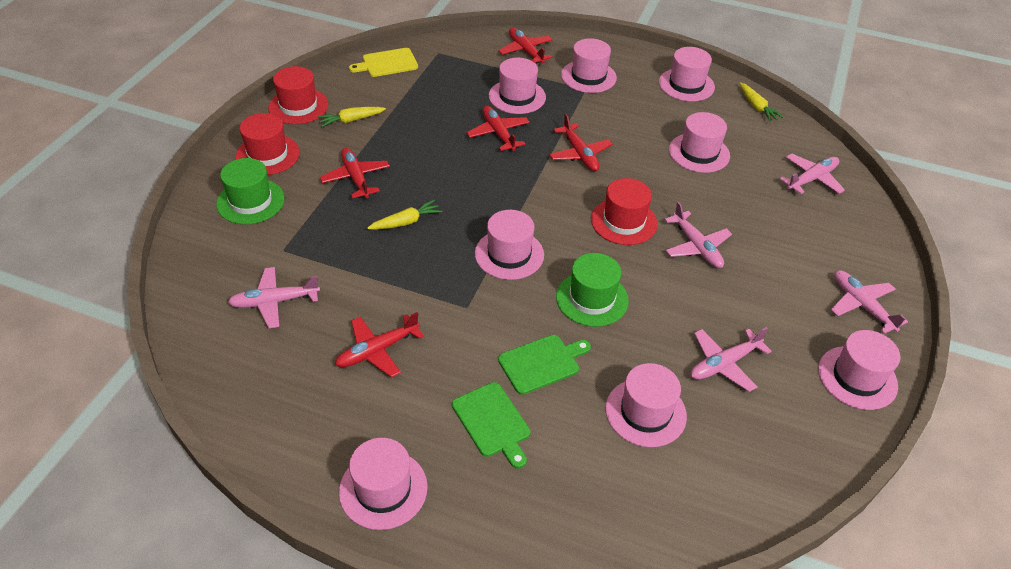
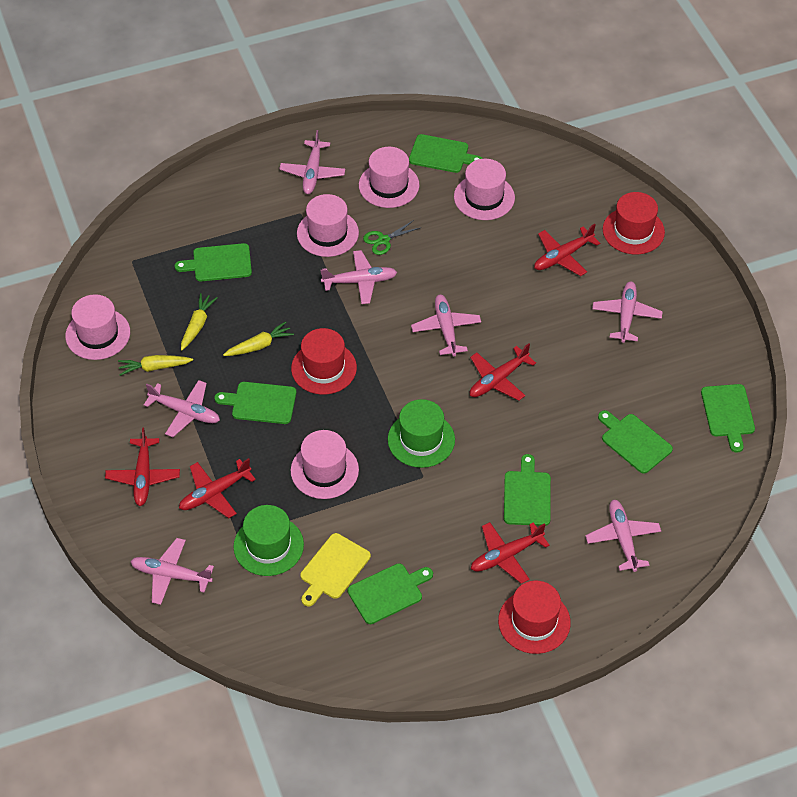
green cutting board: 2 -> 7
green scissors: 0 -> 1
pink hat: 8 -> 5
pink plane: 5 -> 7

